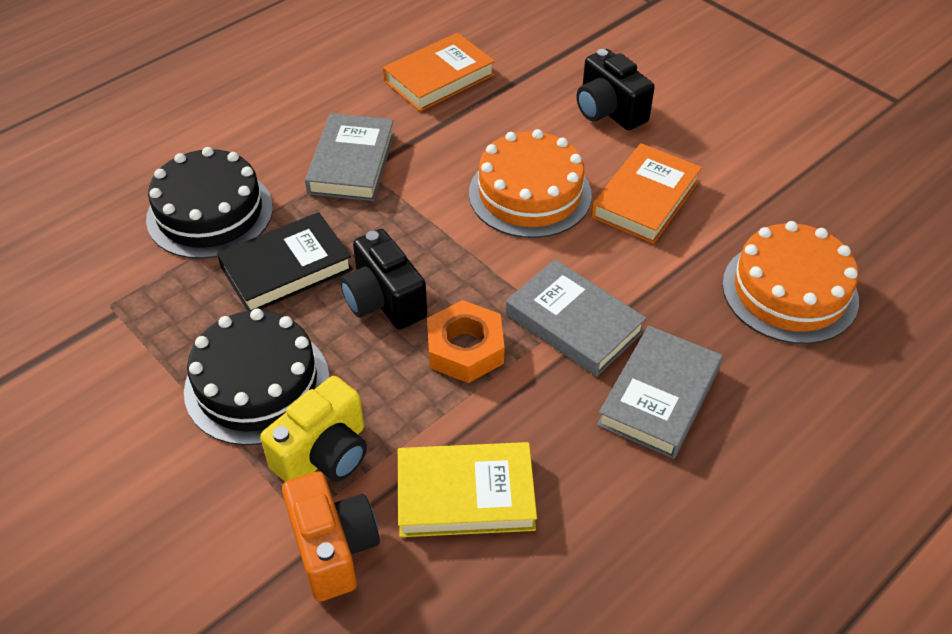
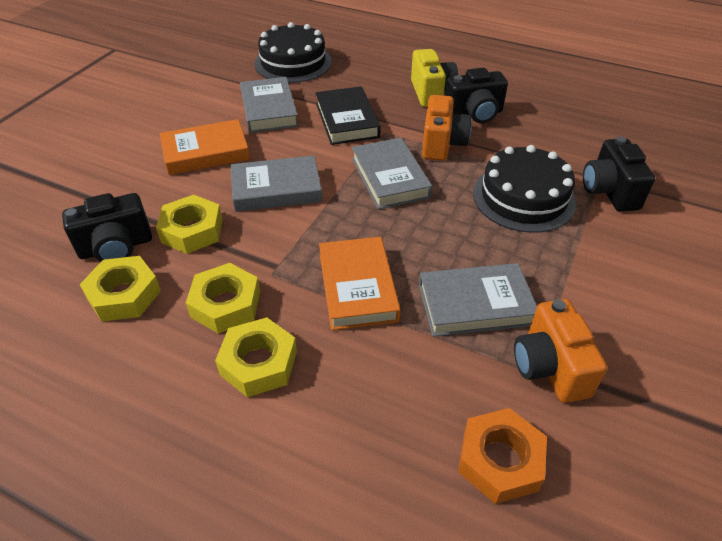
black camera: 2 -> 3
grey book: 3 -> 4
orange cake: 2 -> 0
orange camera: 1 -> 2
yellow book: 1 -> 0
yellow nut: 0 -> 4

